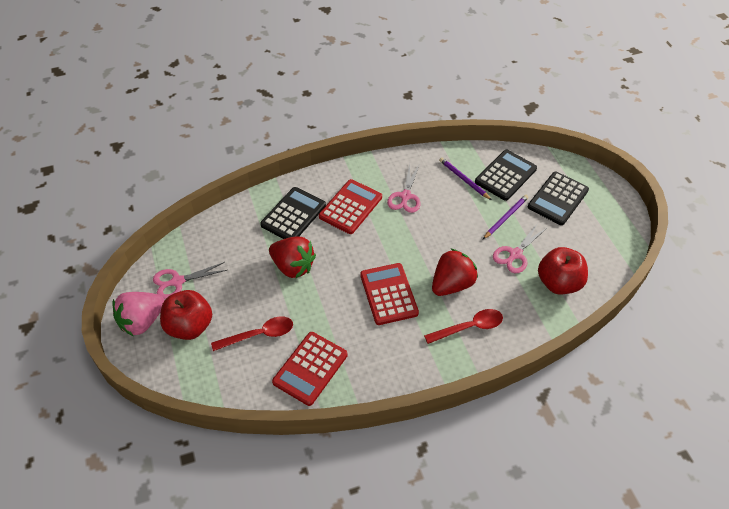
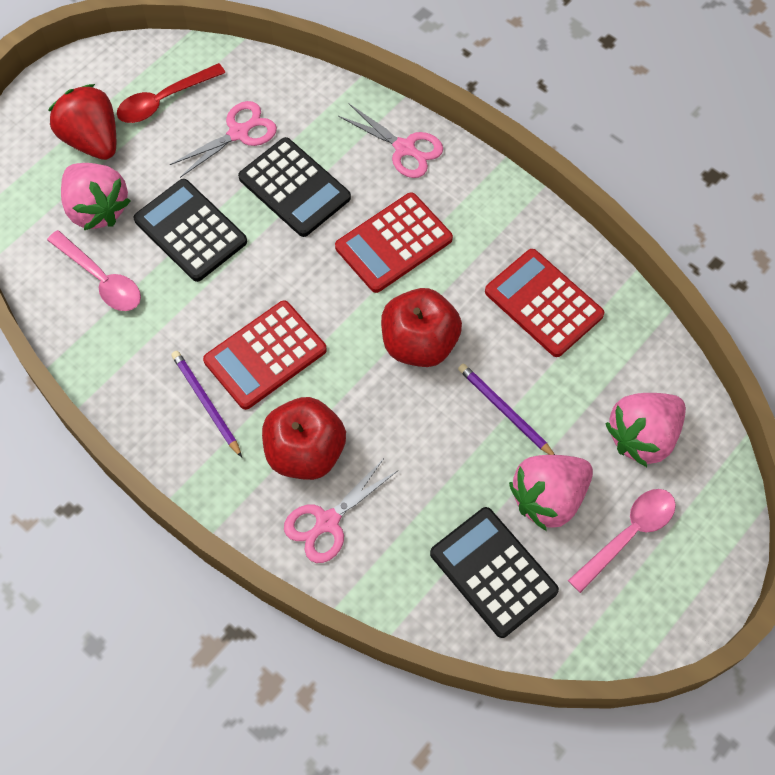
pink spoon: 0 -> 2
pink strawberry: 1 -> 3
red spoon: 2 -> 1
red strawberry: 2 -> 1

